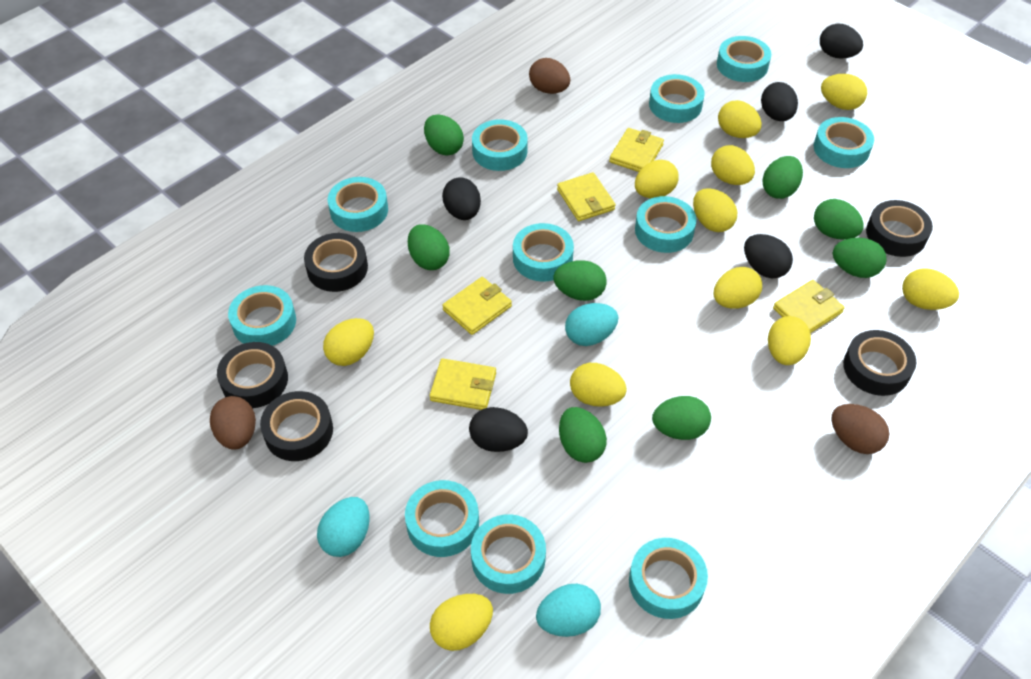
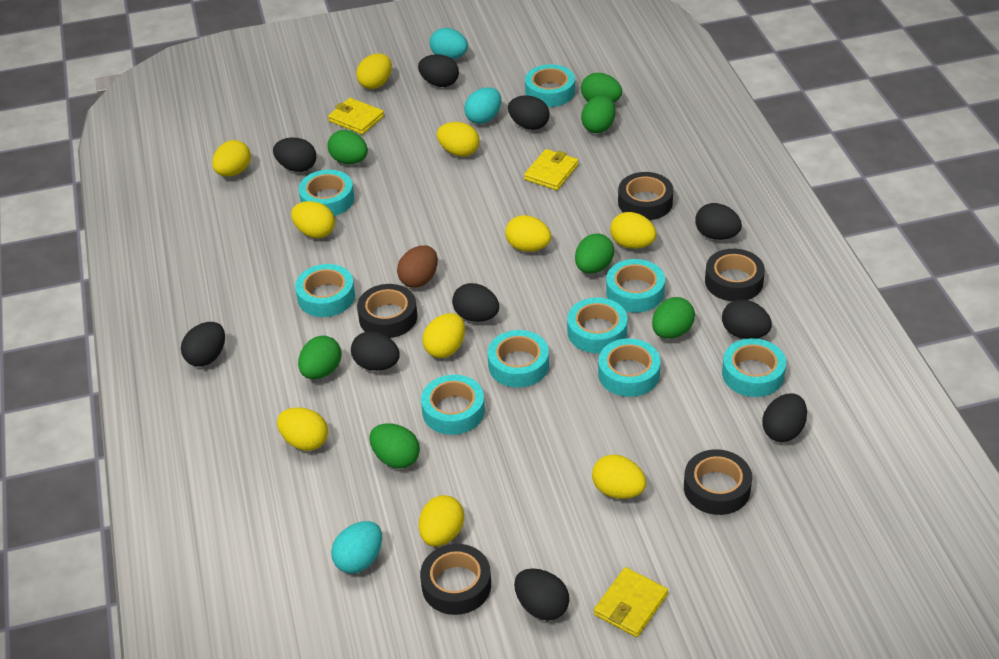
black egg: 5 -> 10
brown egg: 3 -> 1
green egg: 8 -> 7
turquoise tape: 11 -> 9
yellow egg: 11 -> 10
yellow wallet: 5 -> 3

